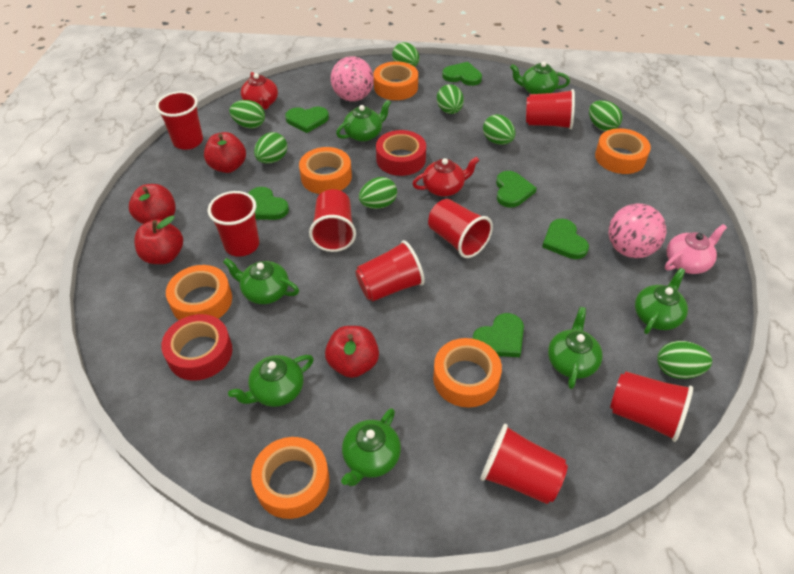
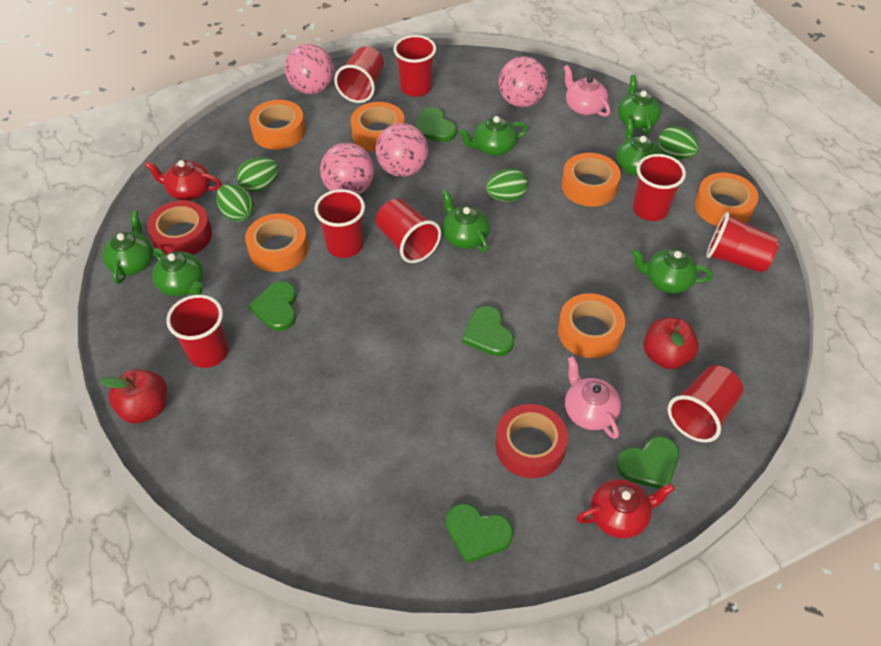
green egg: 8 -> 4
green heart: 6 -> 5
pink ball: 2 -> 4
pink teapot: 1 -> 2
red apple: 4 -> 2

